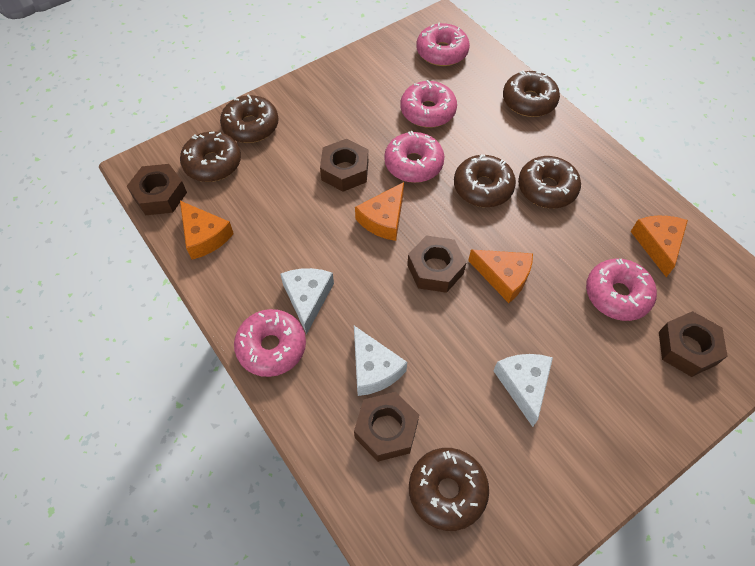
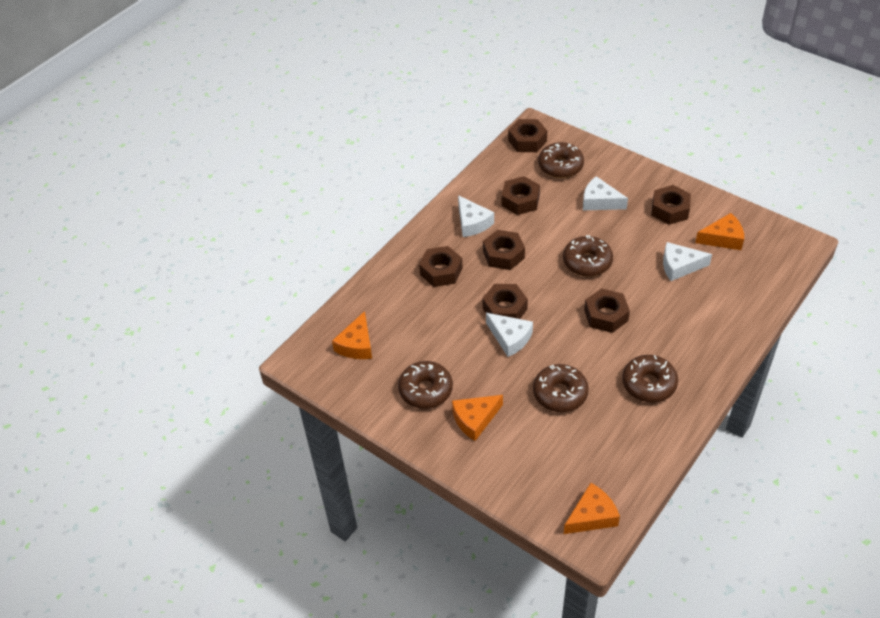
brown donut: 6 -> 5
brown nut: 5 -> 7
pink donut: 5 -> 0
white cheese: 3 -> 4

